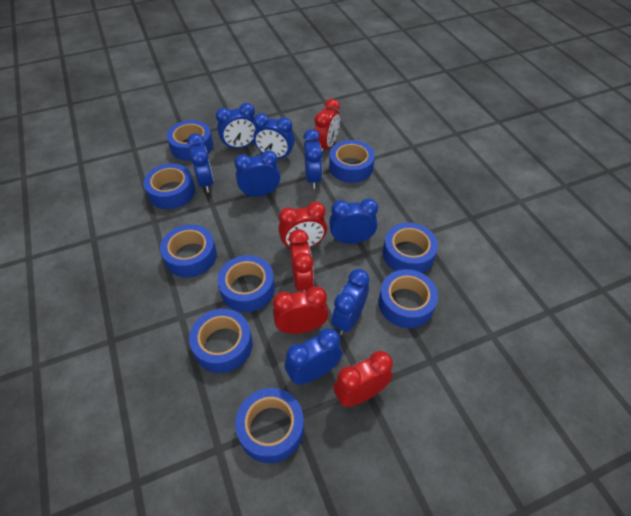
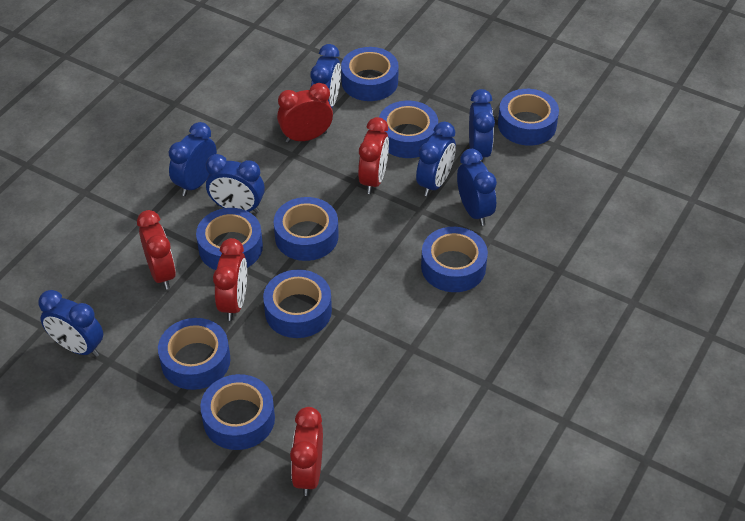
blue clock: 8 -> 7

